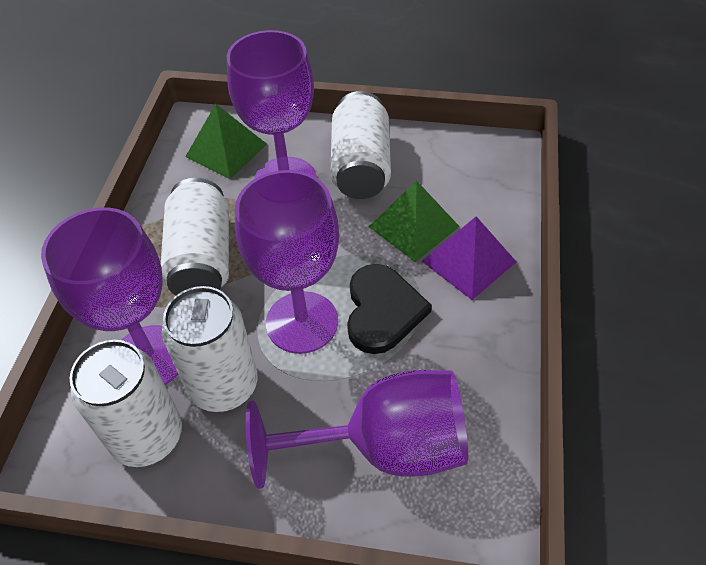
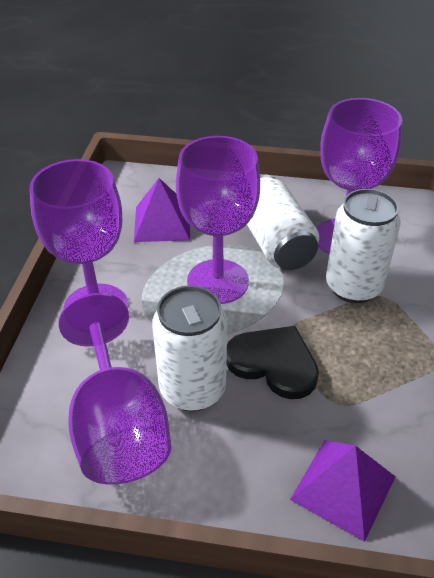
green pyramid: 2 -> 0
purple pyramid: 1 -> 2
white can: 4 -> 3

